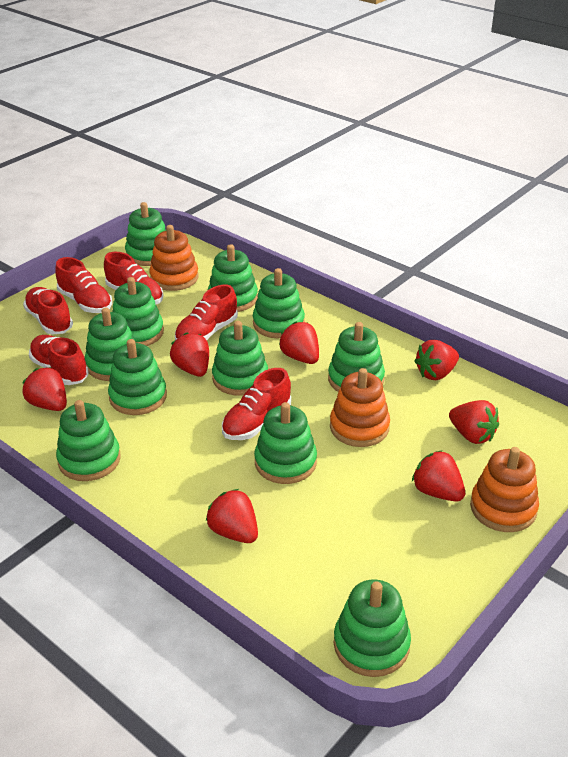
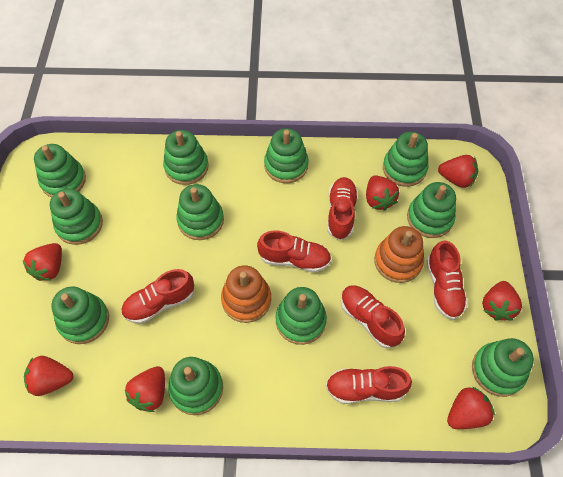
orange stacking toy: 3 -> 2

